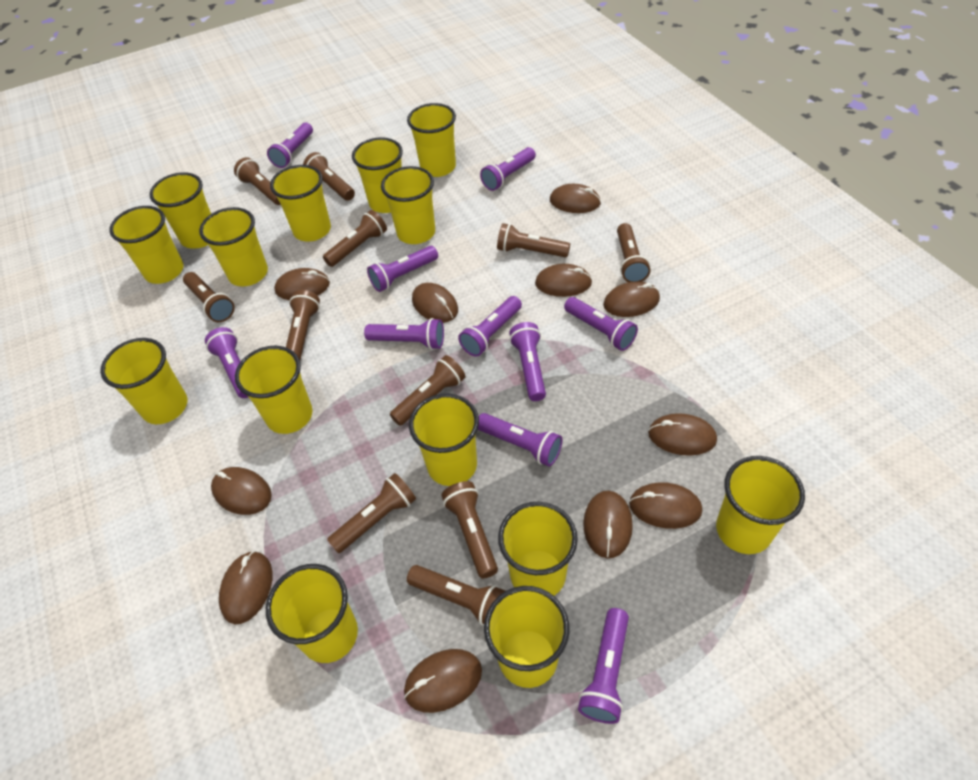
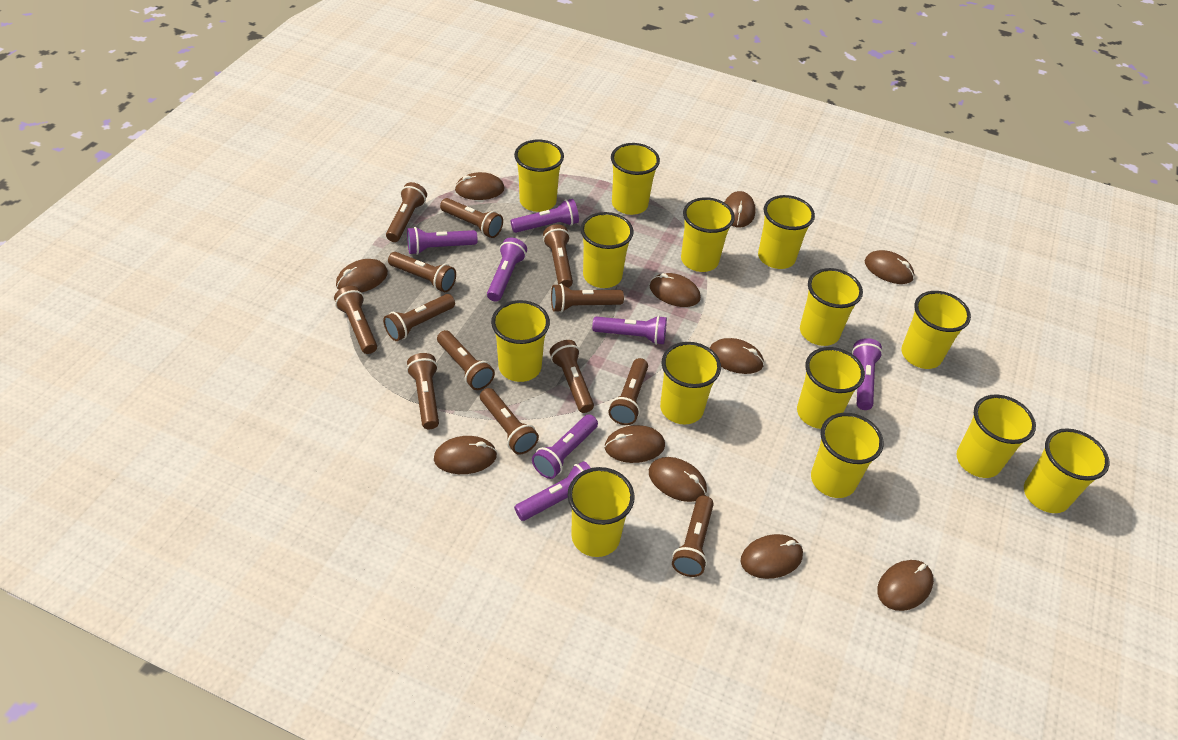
brown flashlight: 11 -> 13
purple flashlight: 10 -> 7

